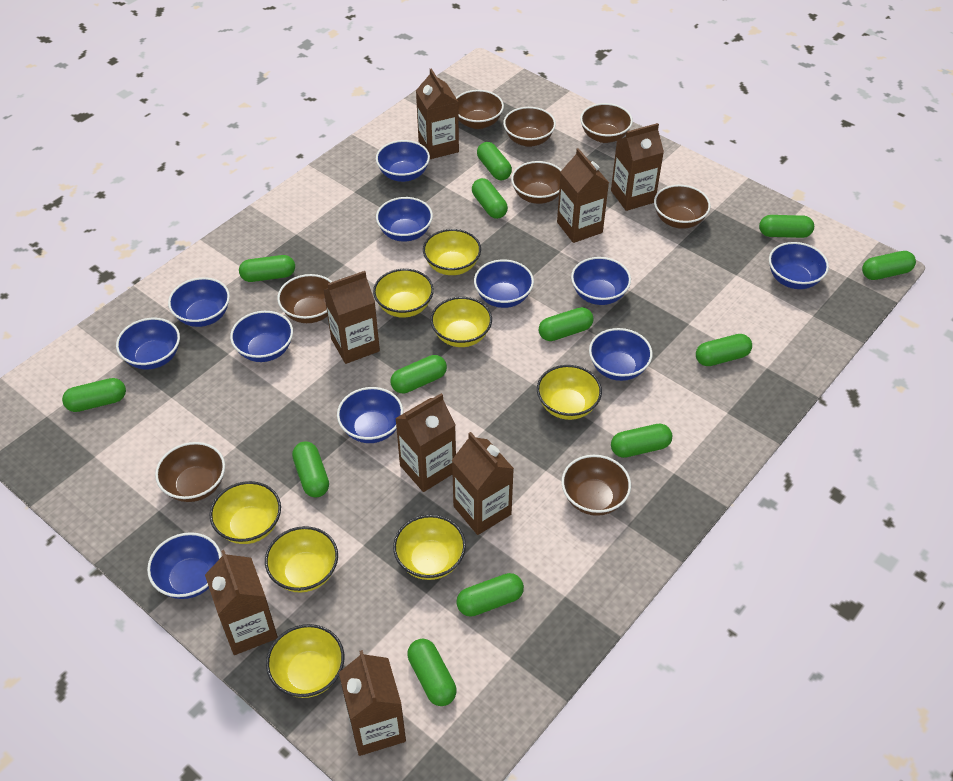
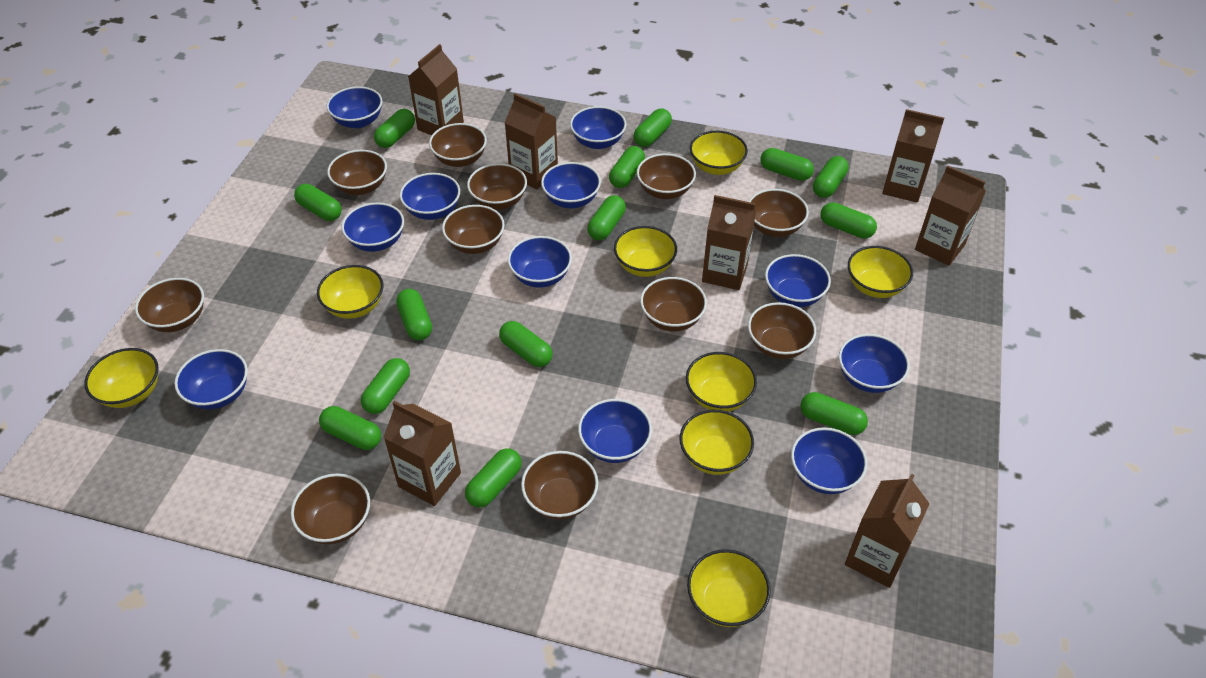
brown bowl: 8 -> 11
brown carton: 8 -> 7
green capsule: 13 -> 14

